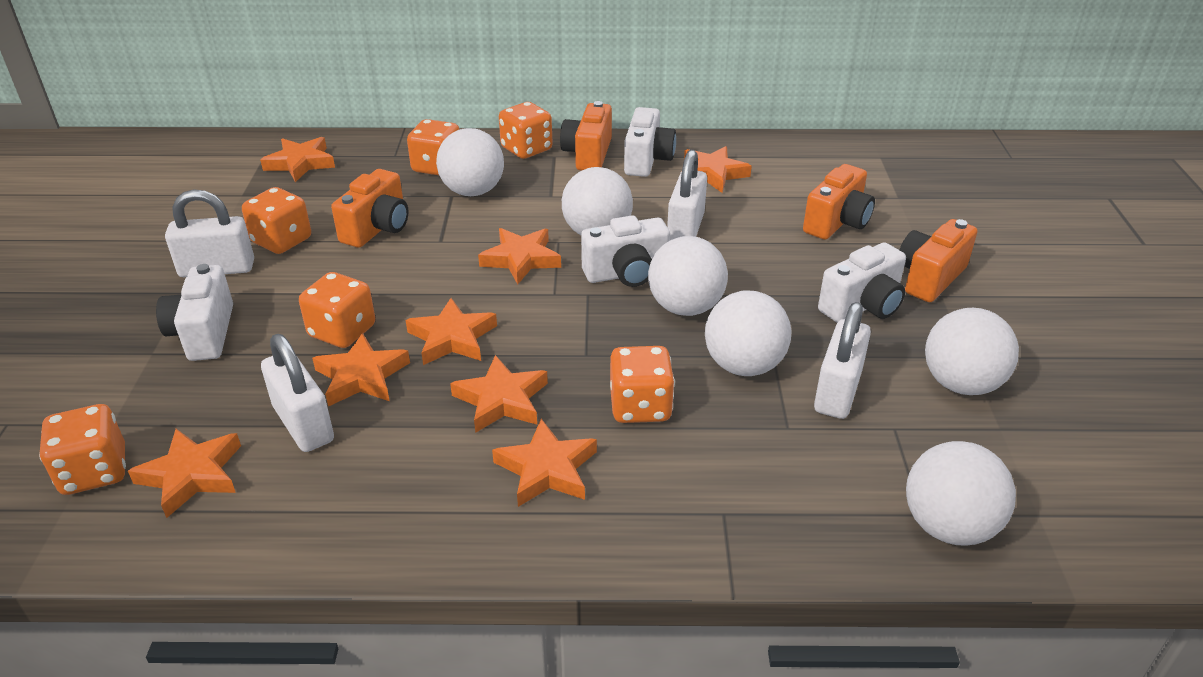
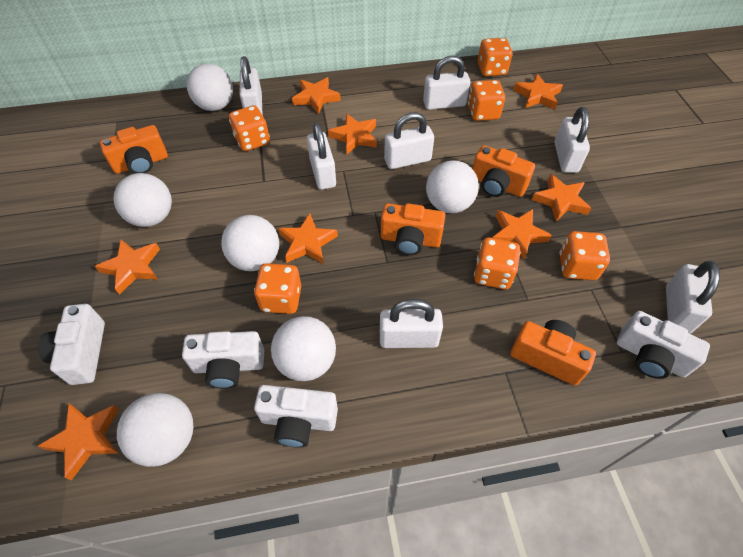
white padlock: 4 -> 7

